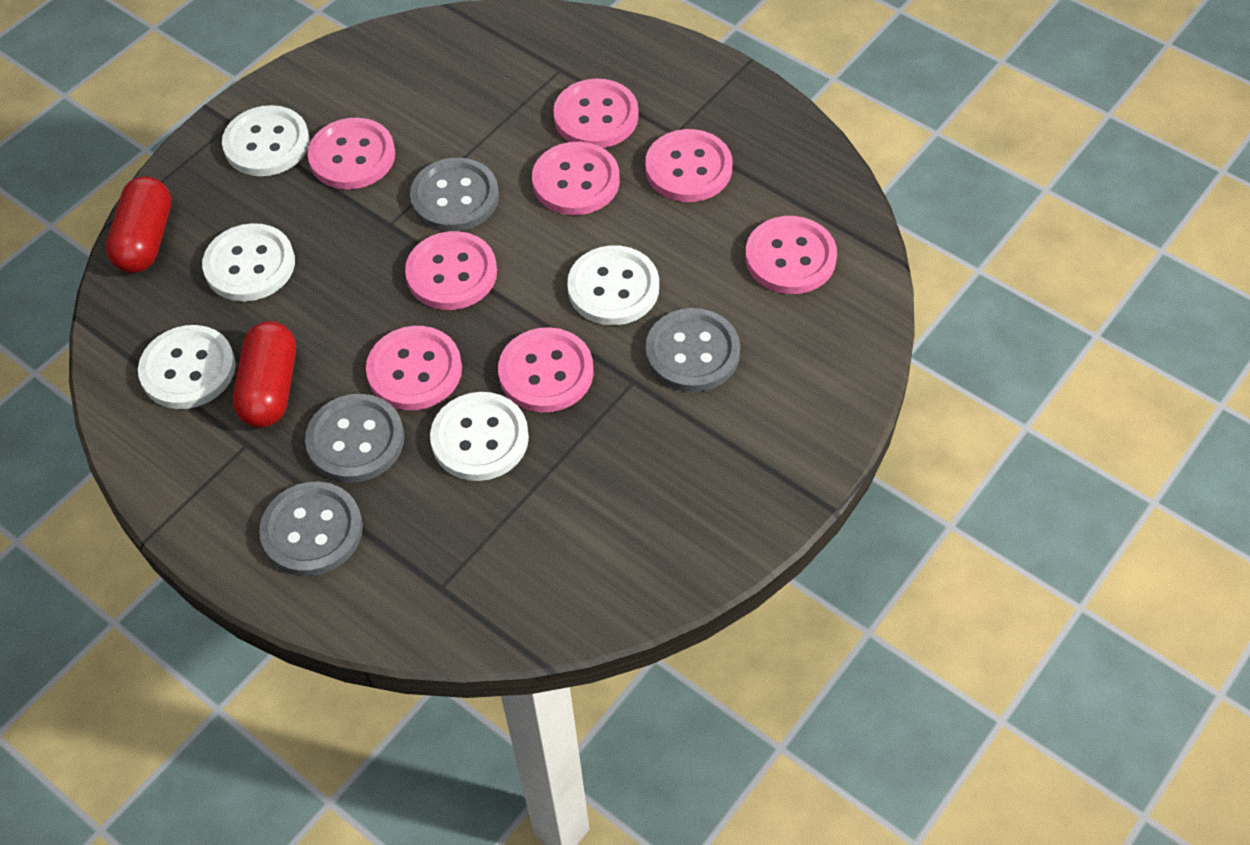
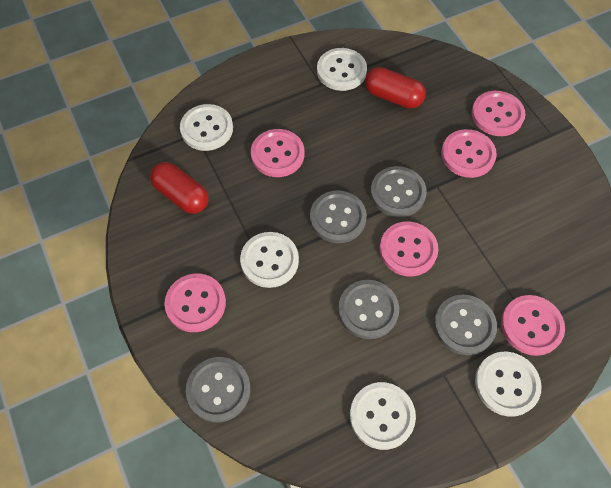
grey button: 4 -> 5
pink button: 8 -> 6

